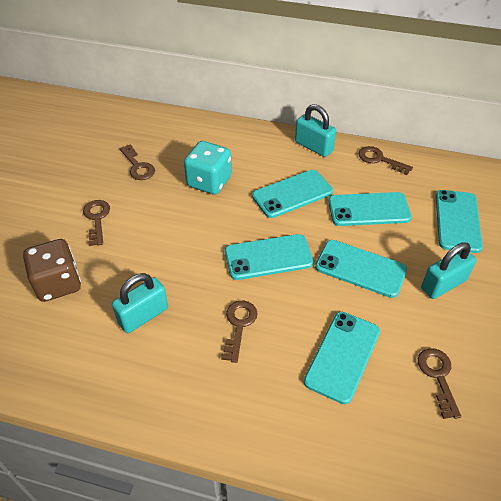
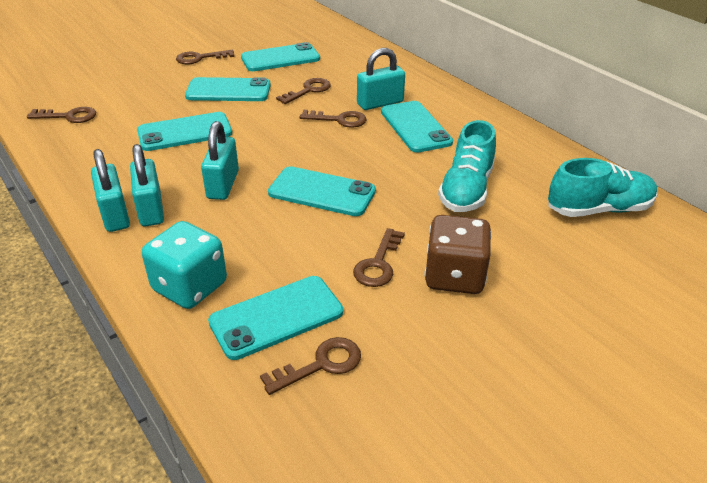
brown key: 5 -> 6
turquoise padlock: 3 -> 4
turquoise shoe: 0 -> 2

